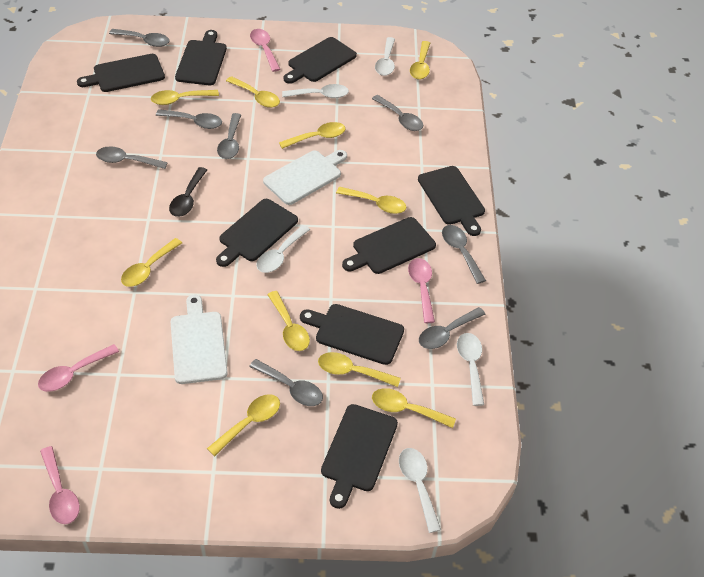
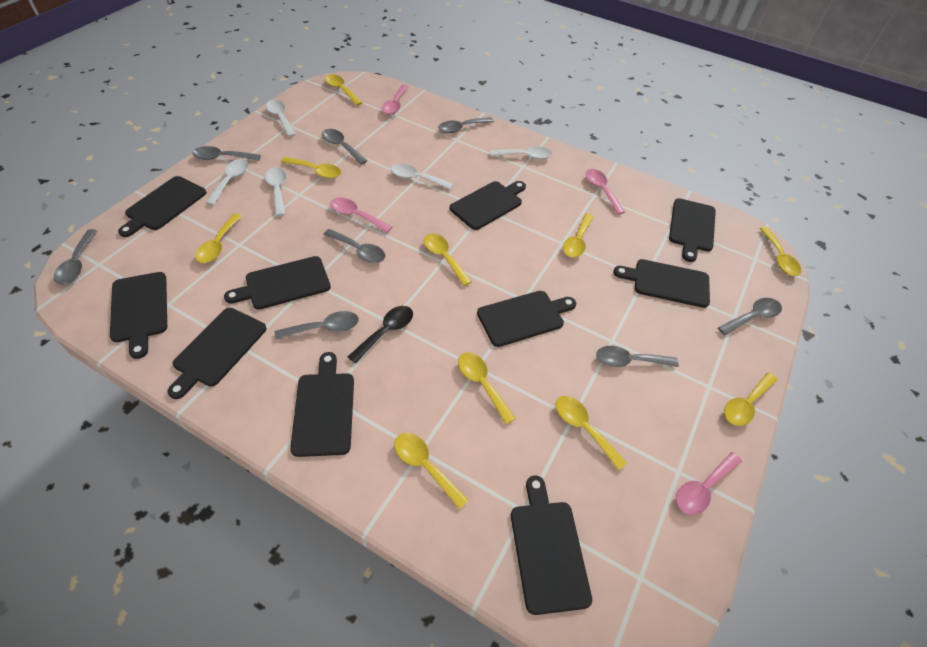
black cutting board: 8 -> 10
white cutting board: 2 -> 0

